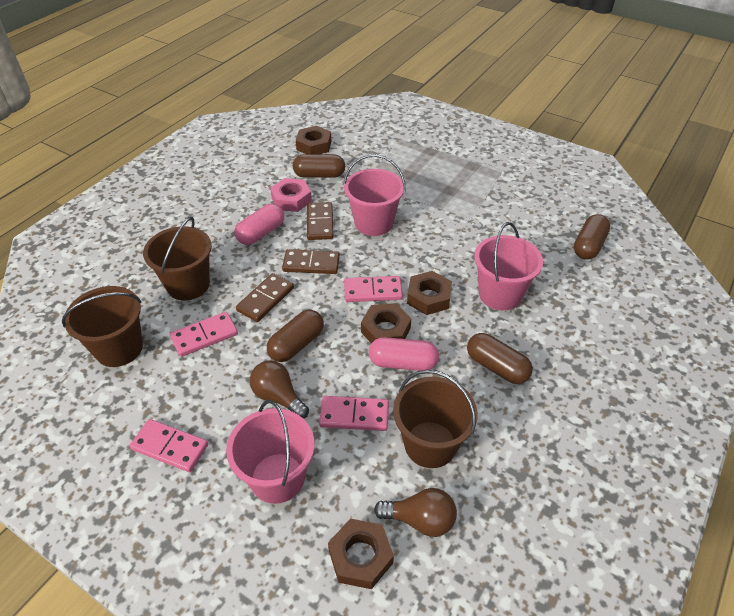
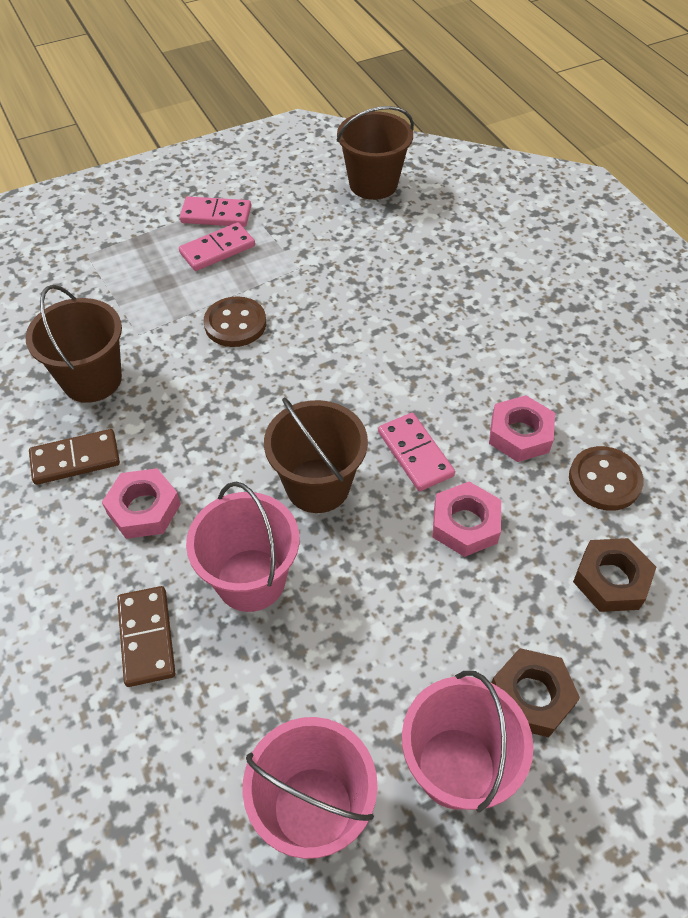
brown button: 0 -> 2
brown capsule: 4 -> 0
brown domino: 3 -> 2
brown light bulb: 2 -> 0
brown nut: 4 -> 2
pink capsule: 2 -> 0
pink domino: 4 -> 3
pink nut: 1 -> 3

